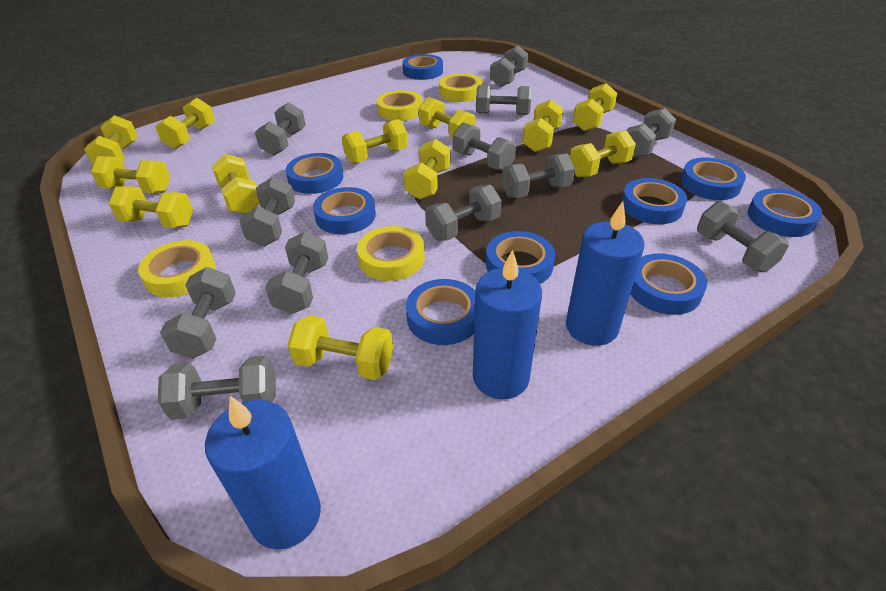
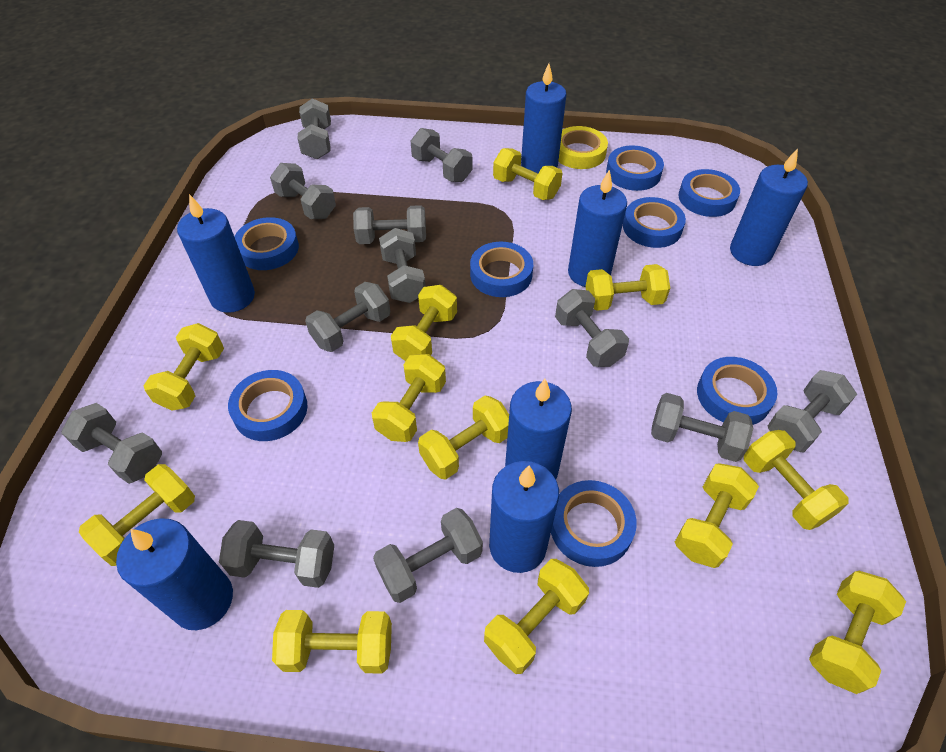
blue candle: 3 -> 7
blue tape: 9 -> 8
yellow tape: 4 -> 1

